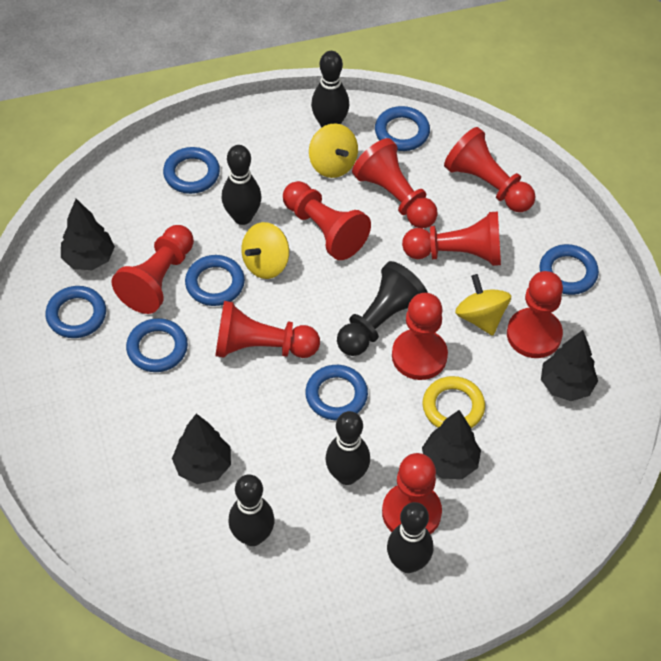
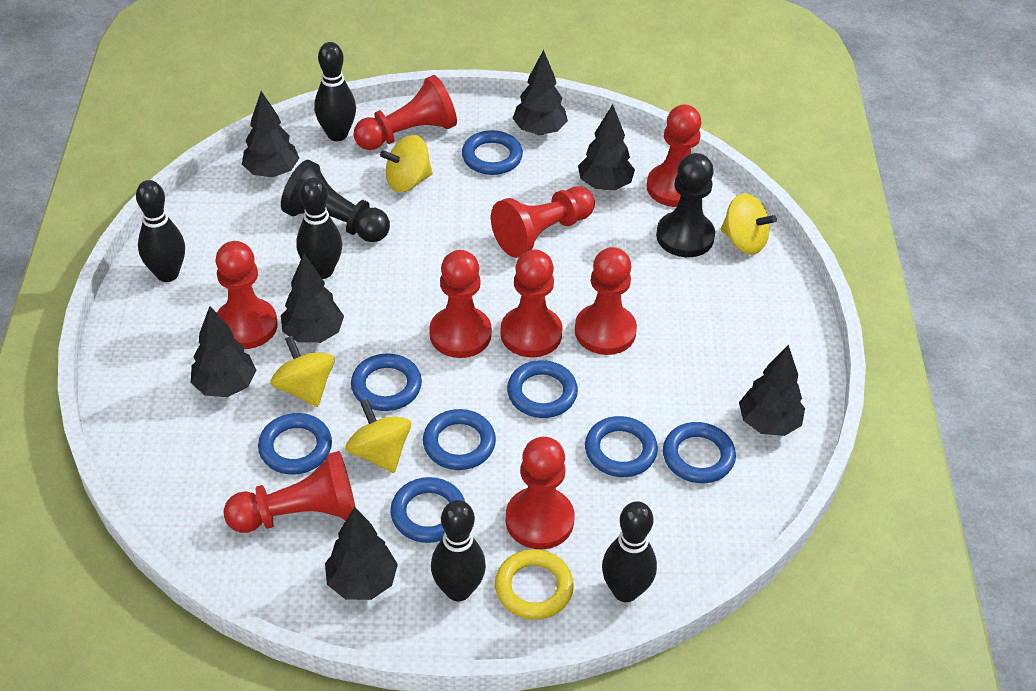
black pawn: 1 -> 2
black tree: 4 -> 7
blue ring: 7 -> 8
yellow spinning top: 3 -> 4

